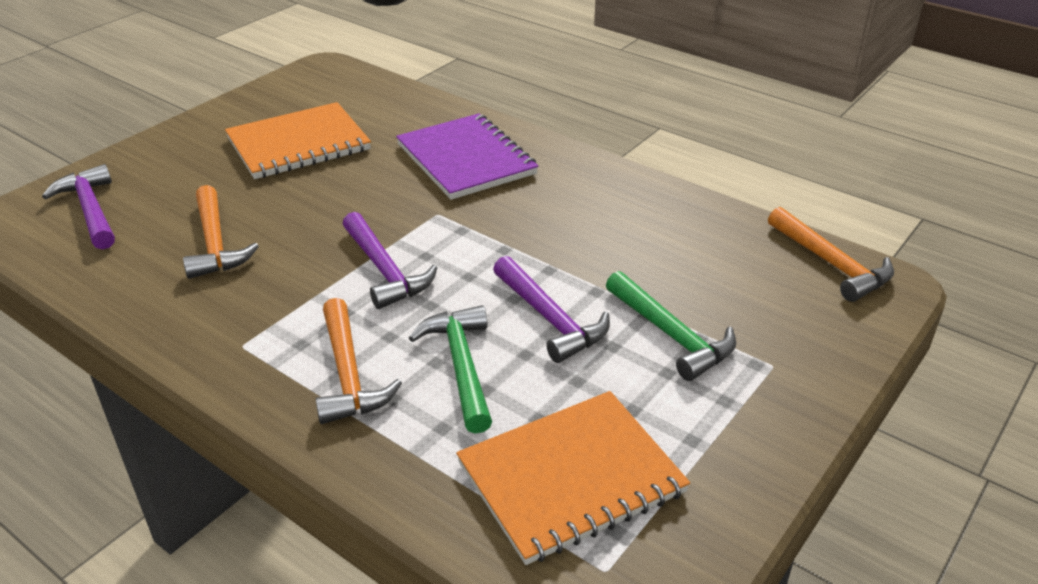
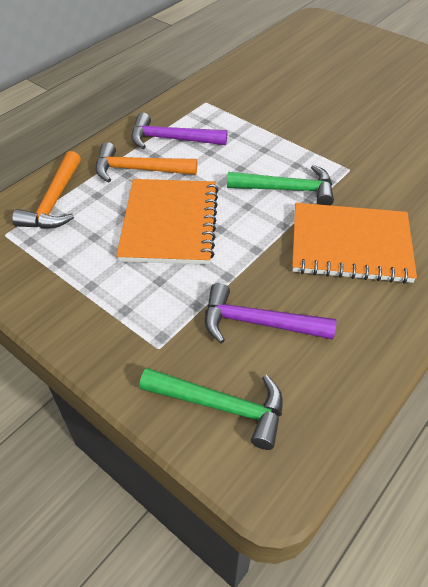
orange hammer: 3 -> 2
purple hammer: 3 -> 2
purple notebook: 1 -> 0

